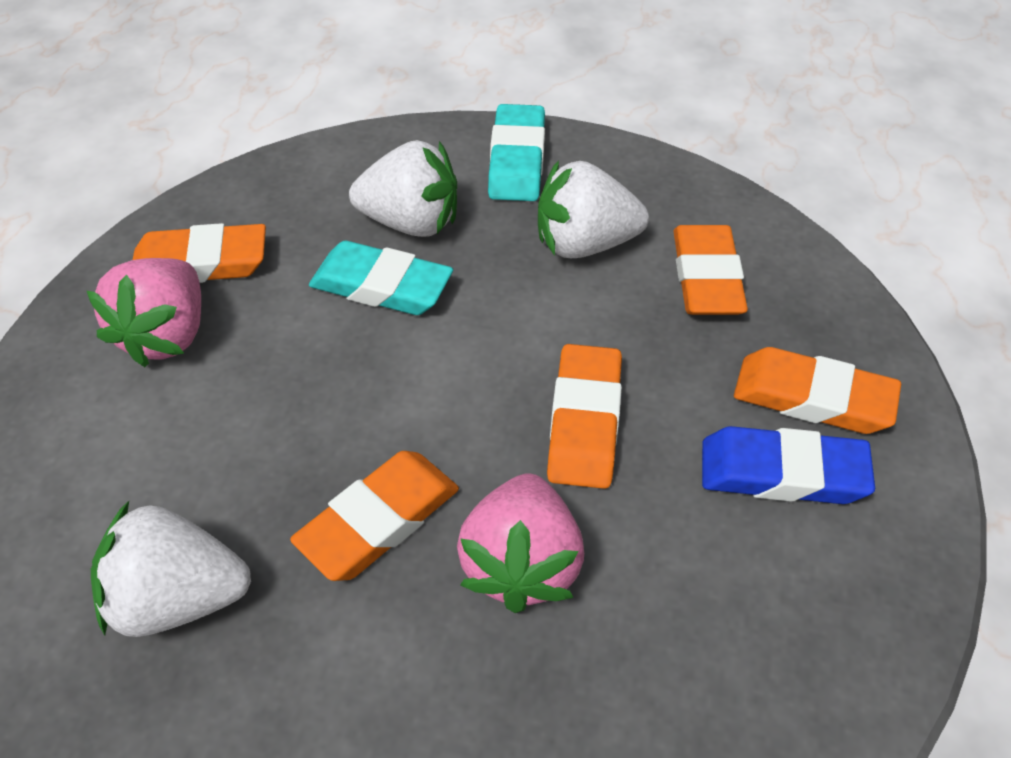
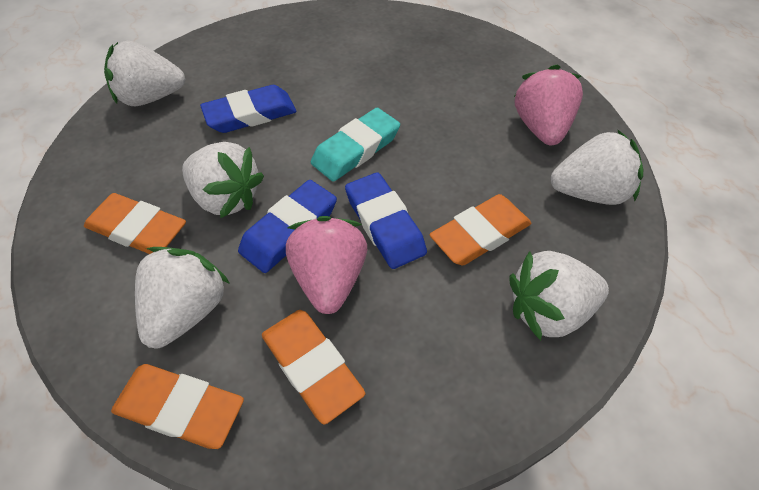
blue eraser: 1 -> 3
orange eraser: 5 -> 4
turquoise eraser: 2 -> 1
white strawberry: 3 -> 5

